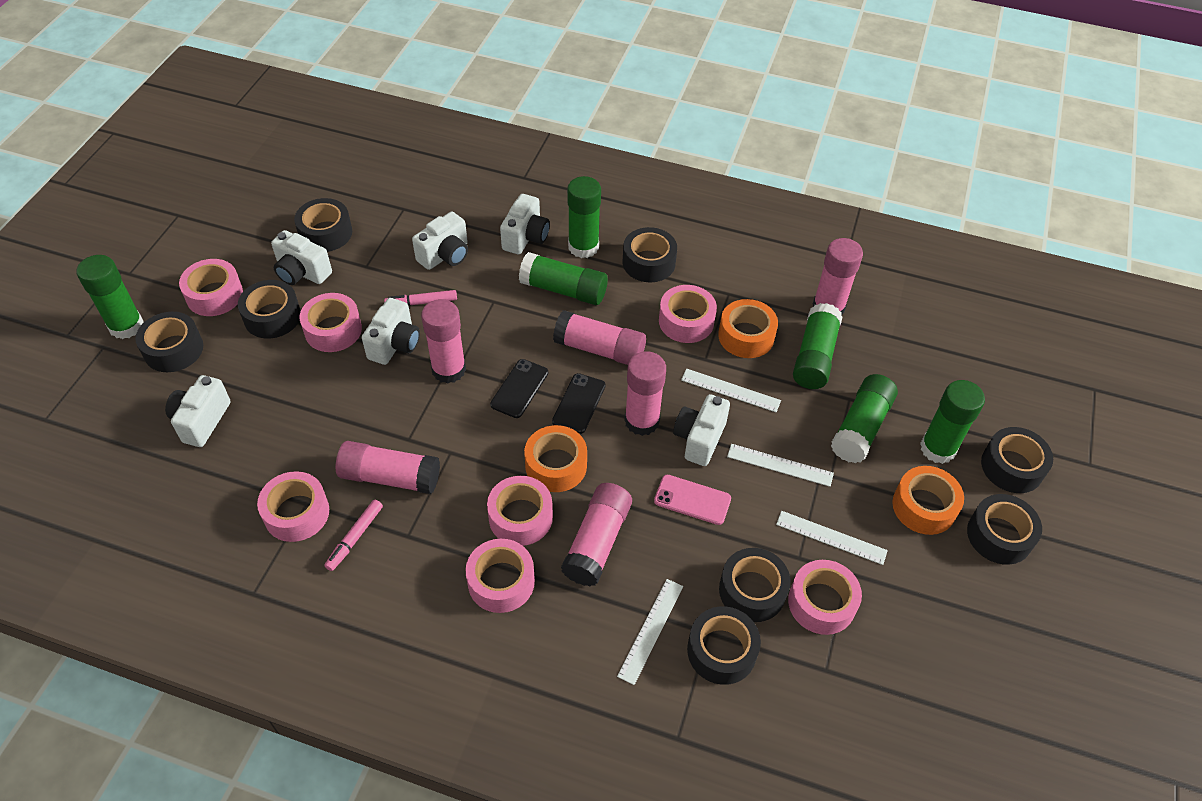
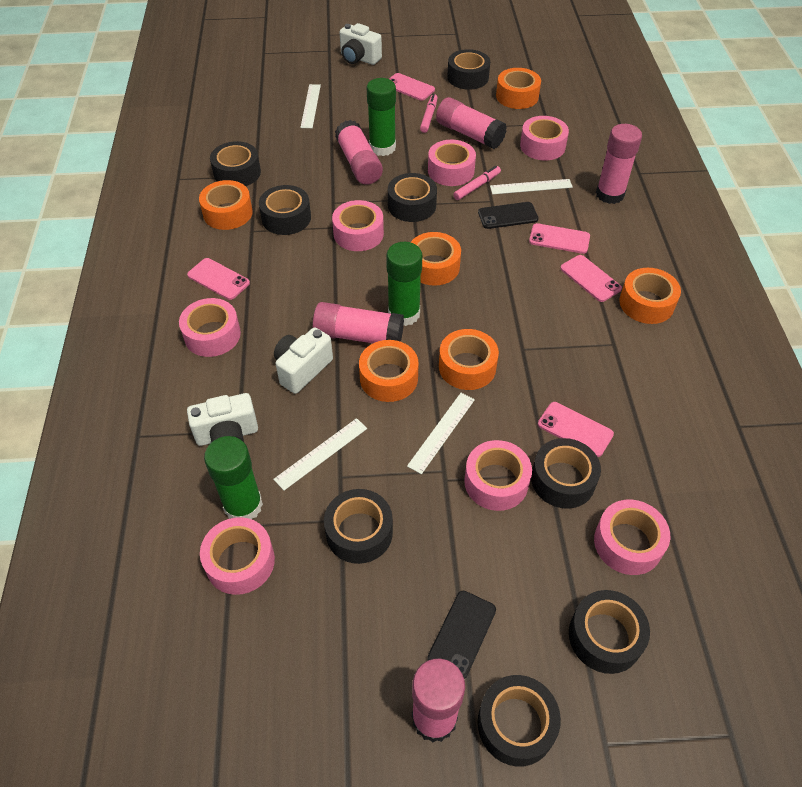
green glue stick: 6 -> 3
orange tape: 3 -> 6
pink glue stick: 6 -> 5
pink phone: 1 -> 5
white camera: 6 -> 3

